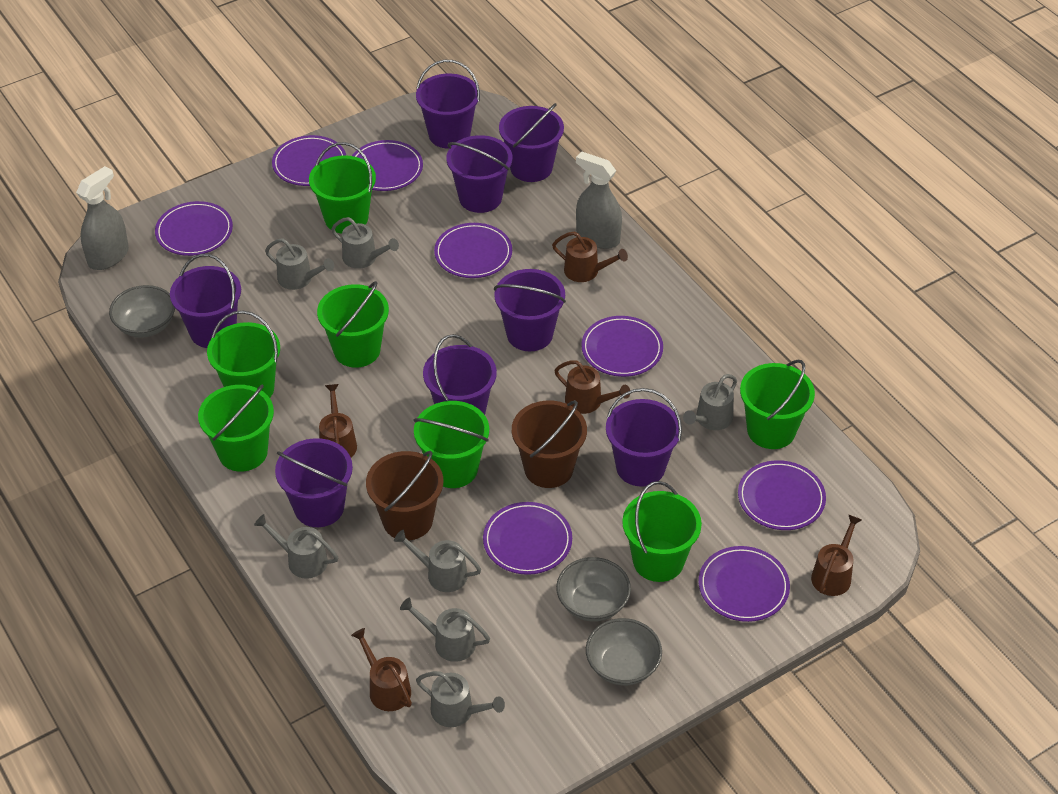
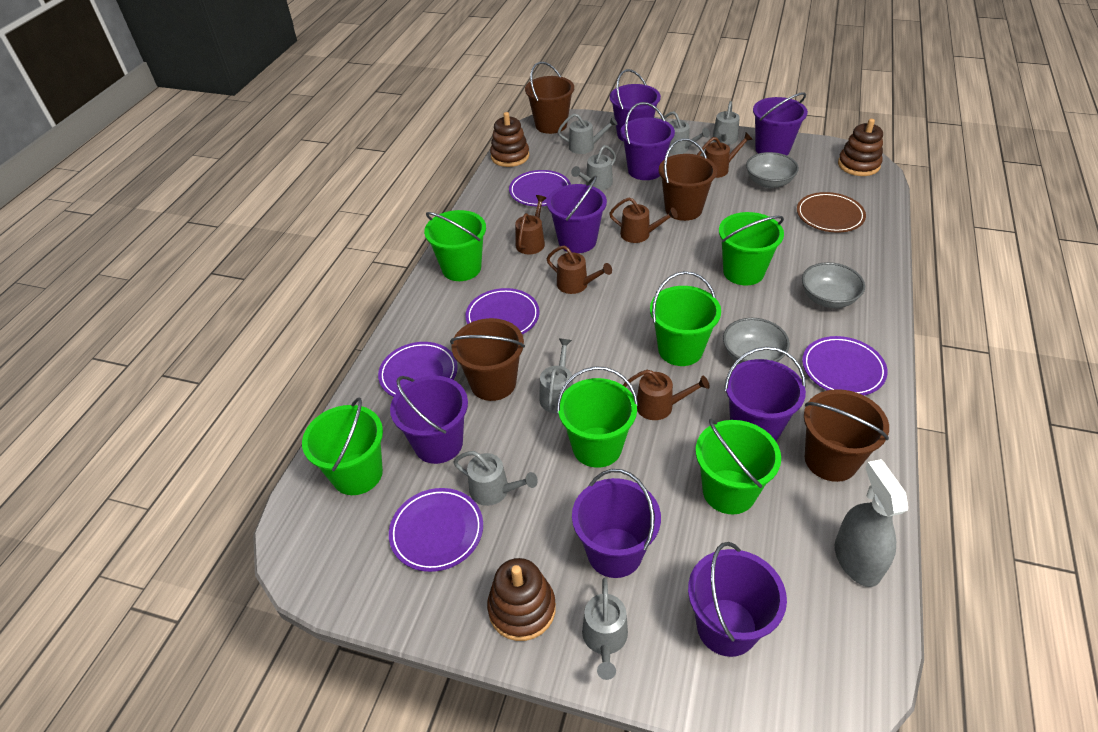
brown bucket: 2 -> 4
brown plate: 0 -> 1
brown stacking toy: 0 -> 3
green bucket: 7 -> 6
grey spray bottle: 2 -> 1
purple plate: 8 -> 5

